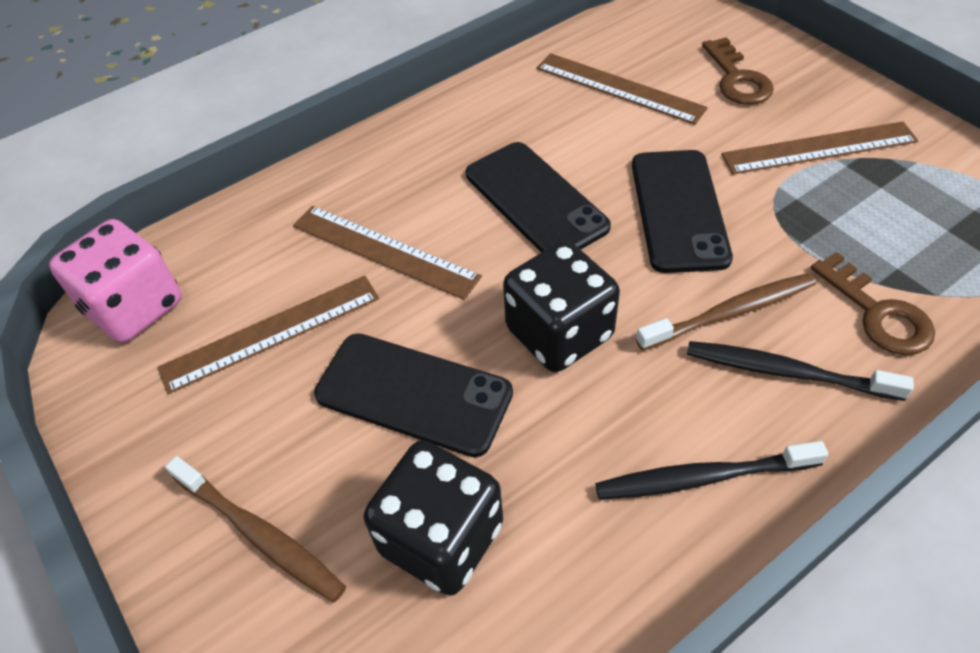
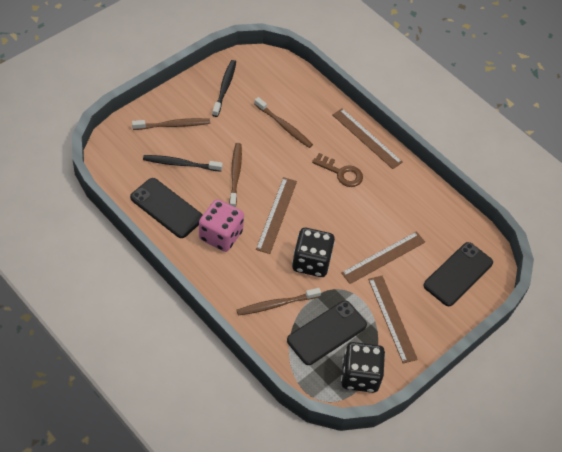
brown key: 2 -> 1
brown toothbrush: 2 -> 4

